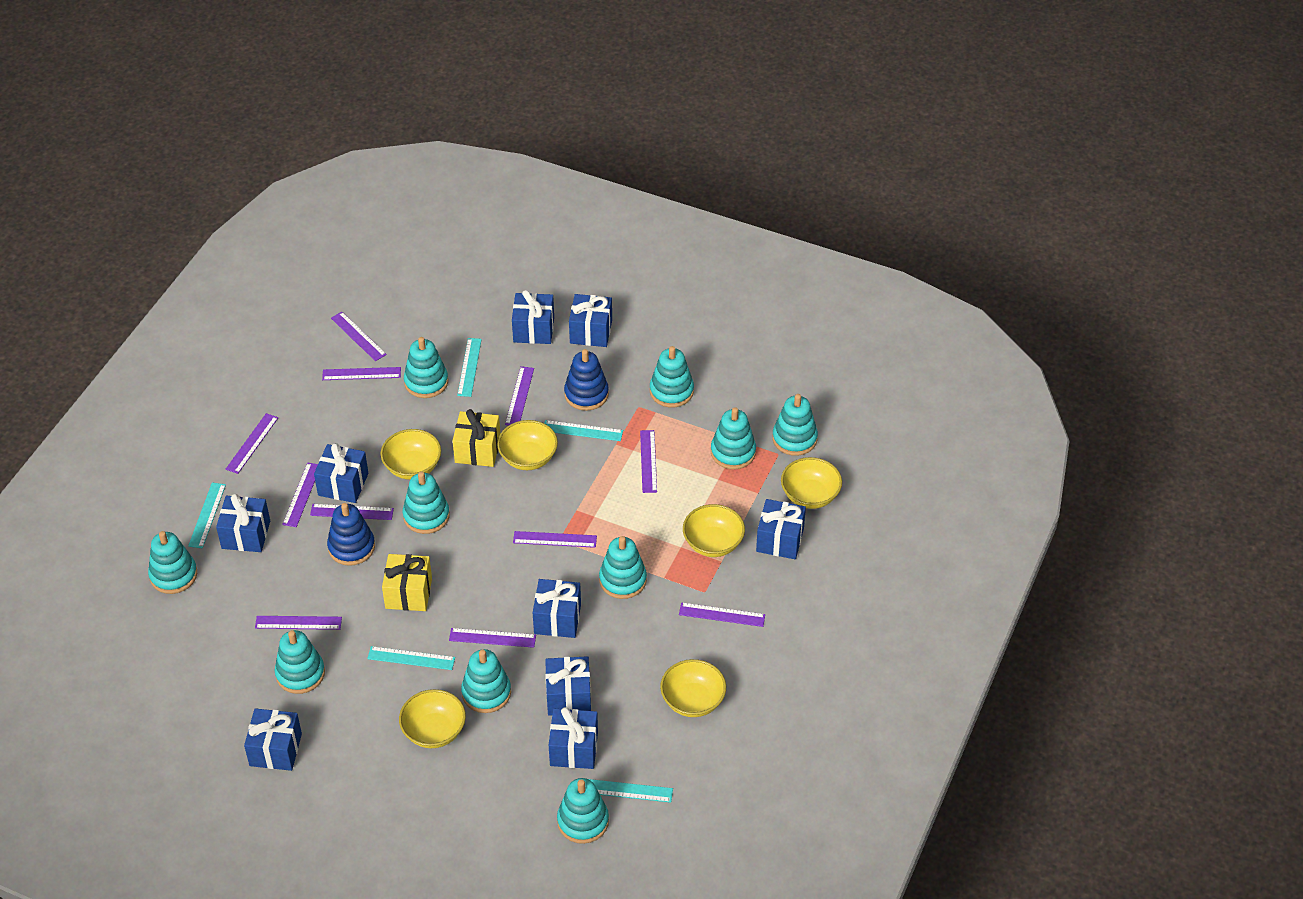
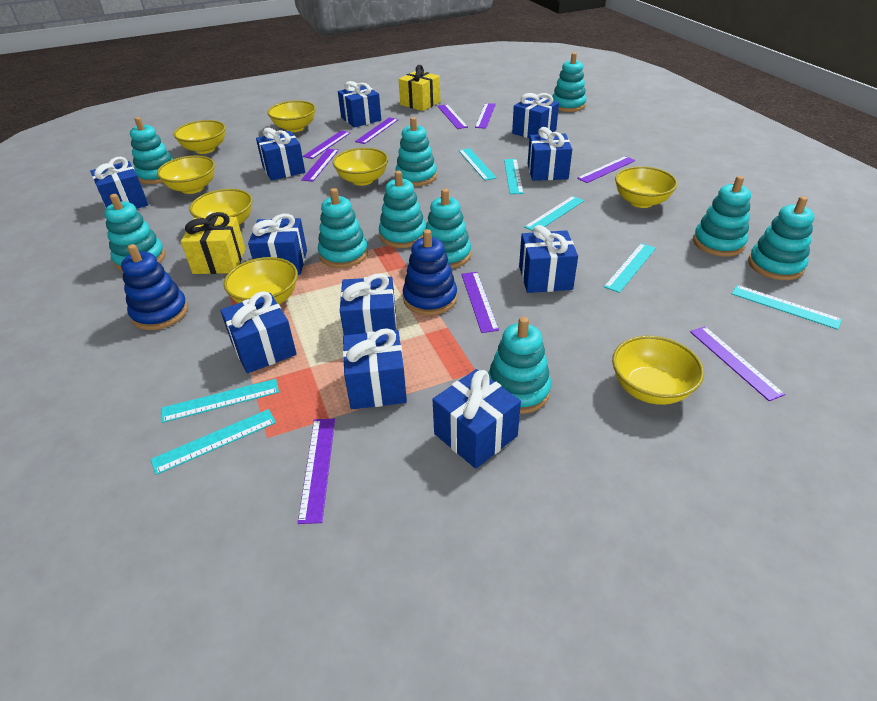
blue gift: 9 -> 11
purple ruler: 11 -> 9
turquoise ruler: 5 -> 7
yellow bowl: 6 -> 8

